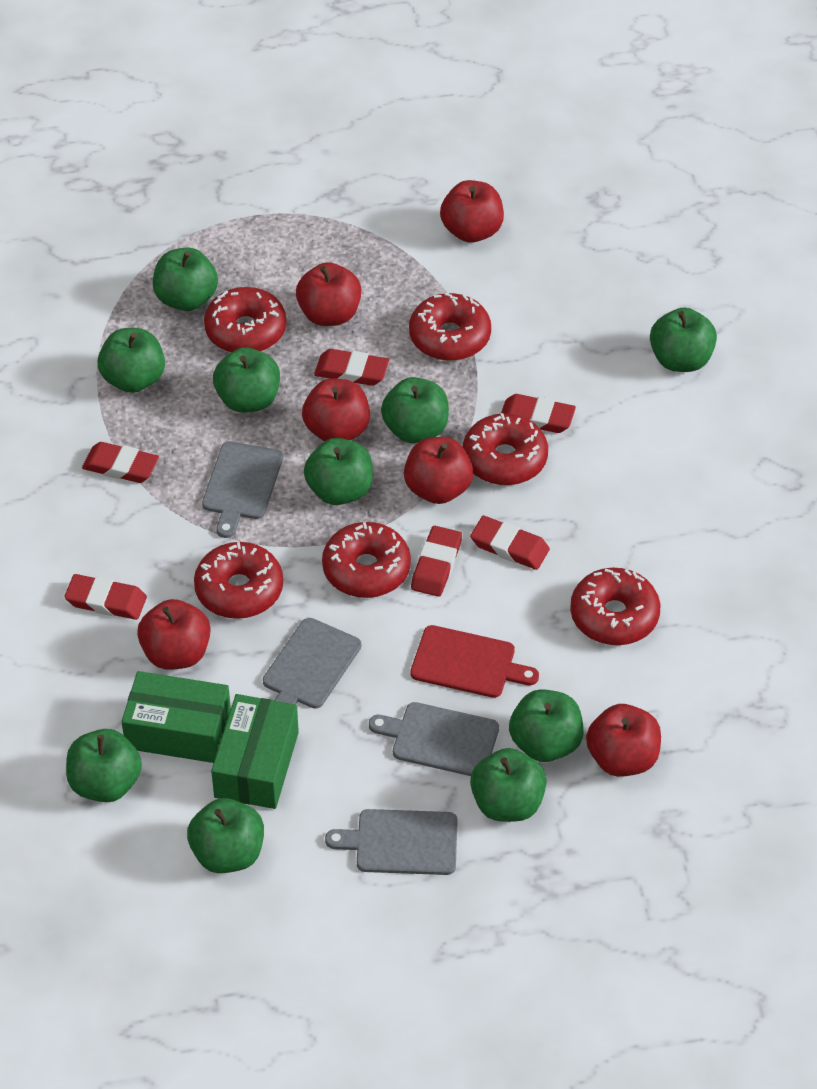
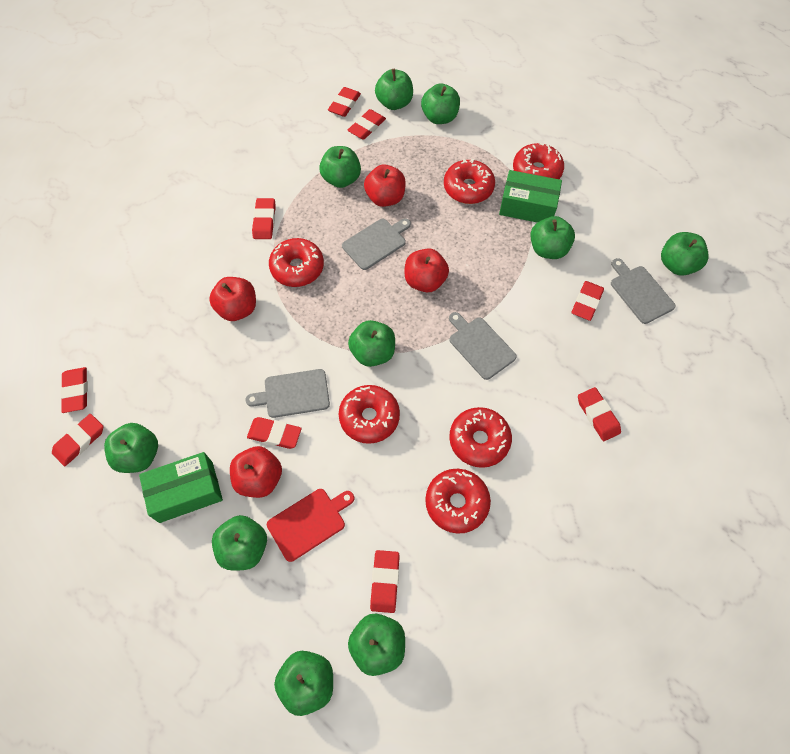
red apple: 6 -> 4
red eraser: 6 -> 9

